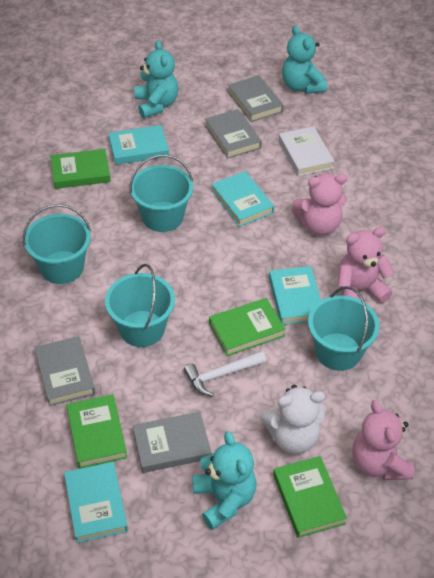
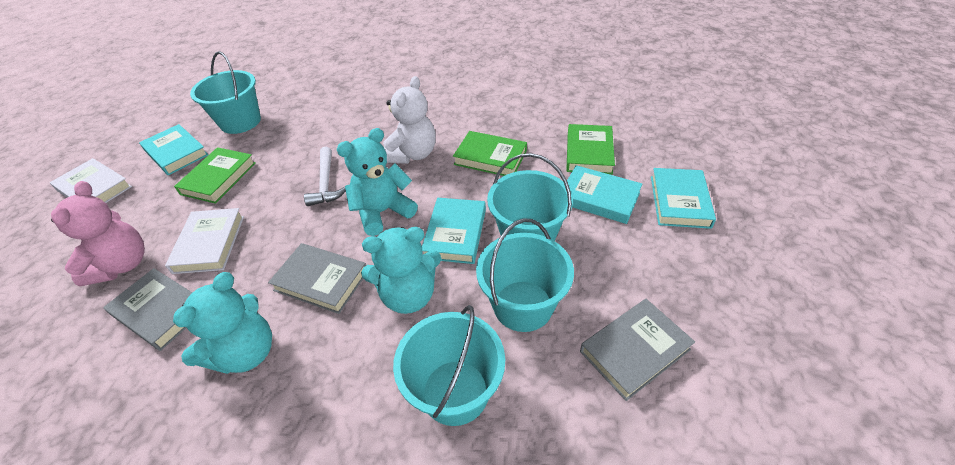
green book: 4 -> 3
grey book: 4 -> 3
pink teddy bear: 3 -> 1
white book: 1 -> 2

